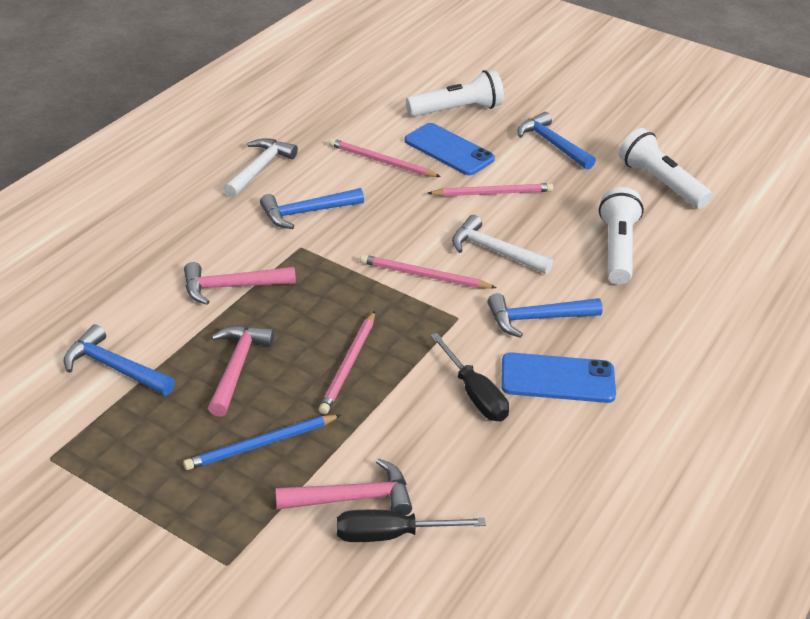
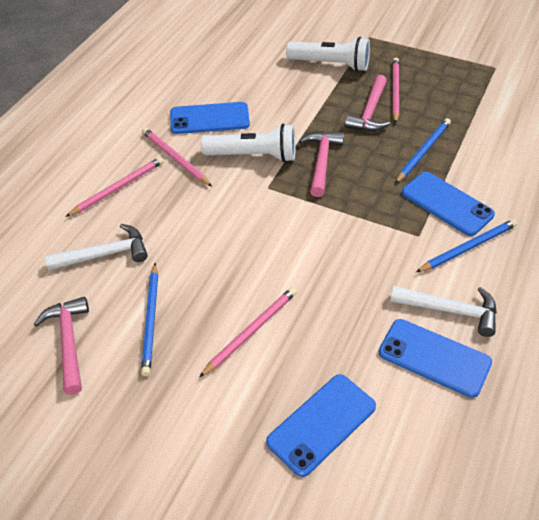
black screwdriver: 2 -> 0
blue hammer: 4 -> 0
blue pencil: 1 -> 3
blue phone: 2 -> 4
white flashlight: 3 -> 2

